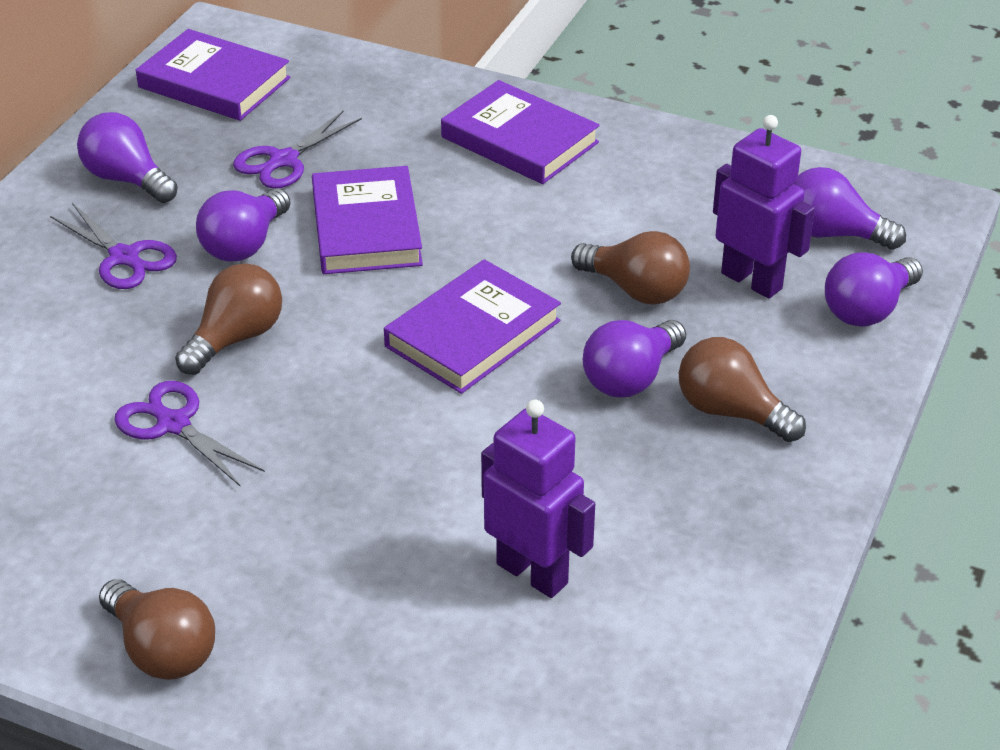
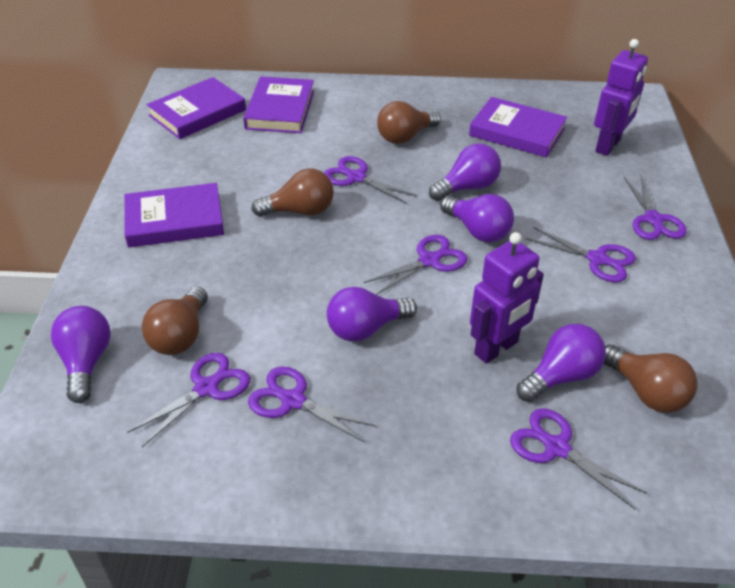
purple scissors: 3 -> 7

